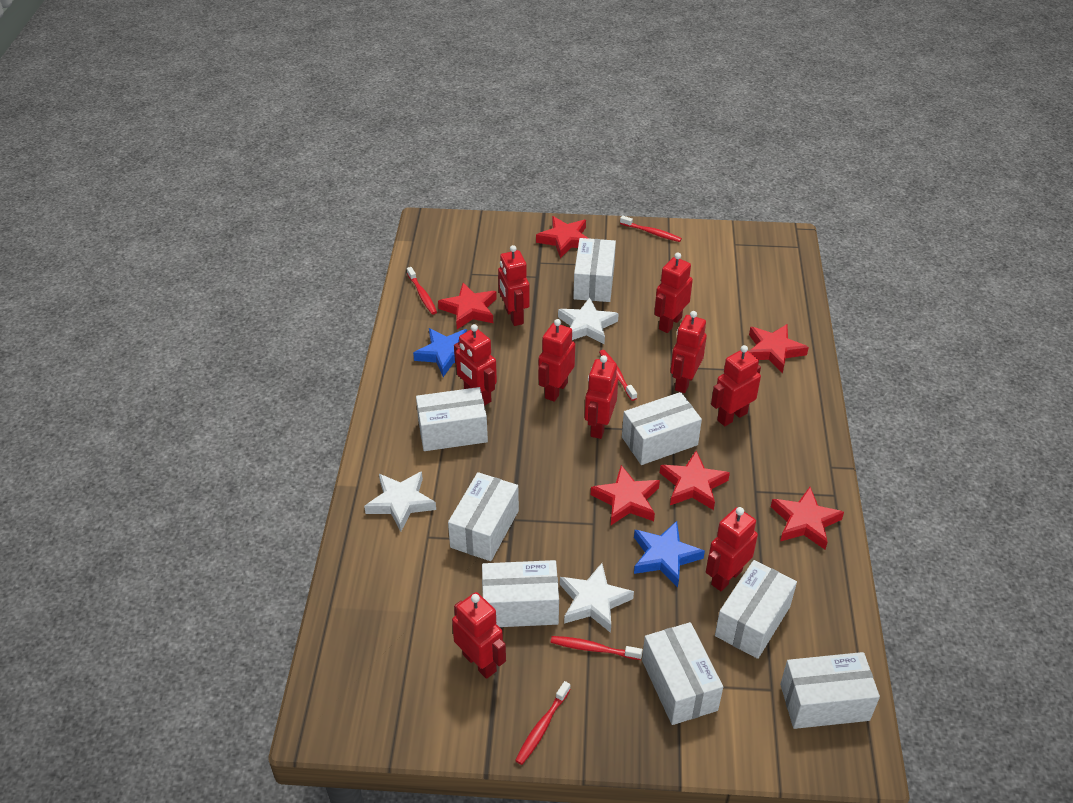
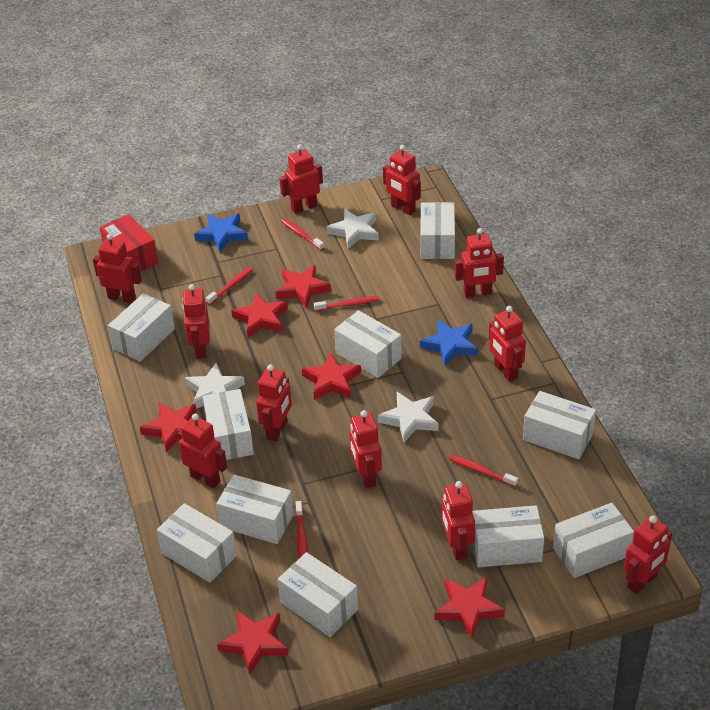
red box: 0 -> 1
red robot: 9 -> 11
white box: 8 -> 10

